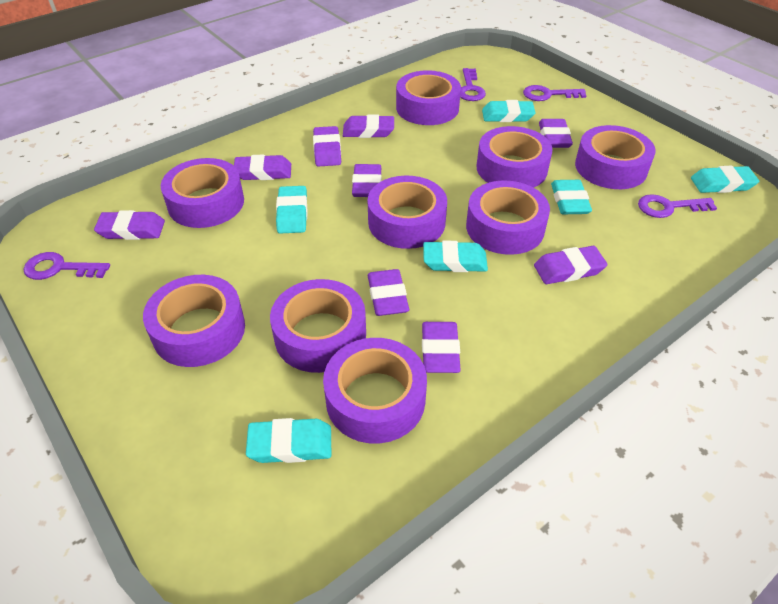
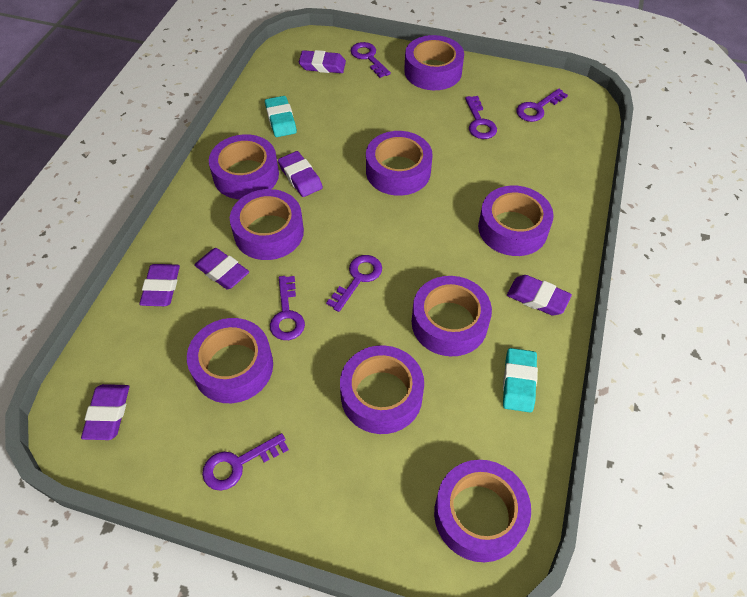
purple eraser: 9 -> 6
purple key: 4 -> 6
turquoise eraser: 6 -> 2

